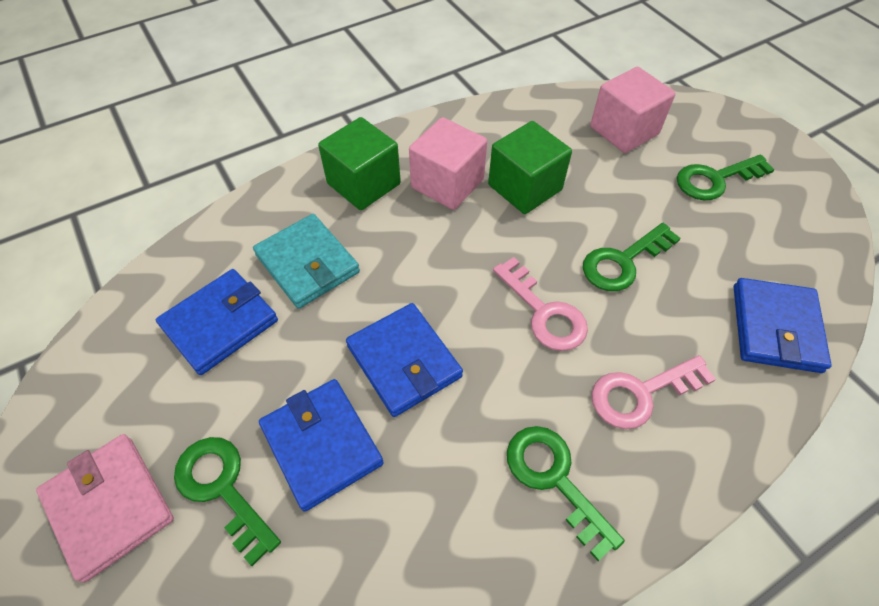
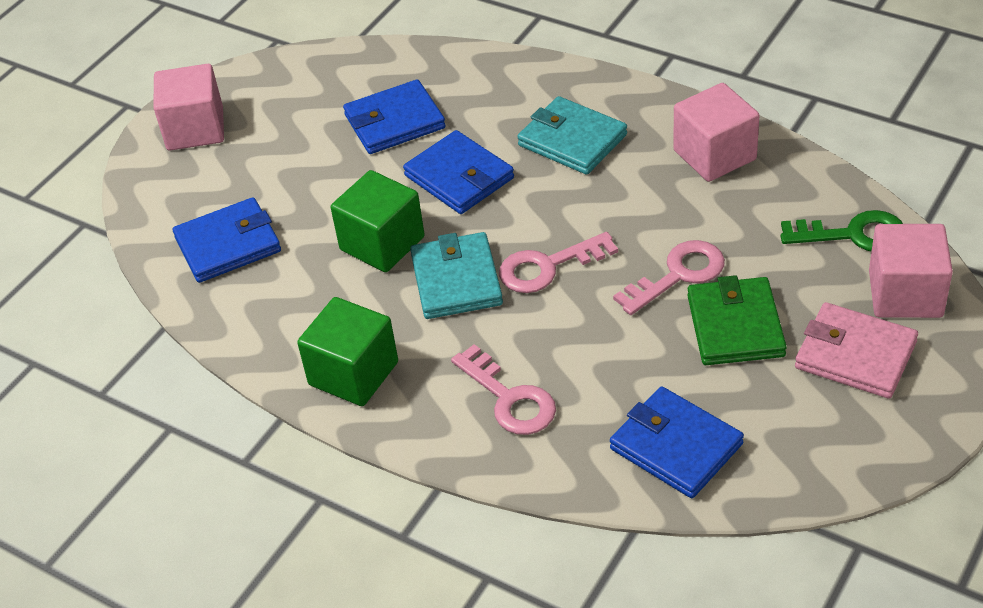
green key: 4 -> 1
green wallet: 0 -> 1
pink cube: 2 -> 3
pink key: 2 -> 3
turquoise wallet: 1 -> 2

